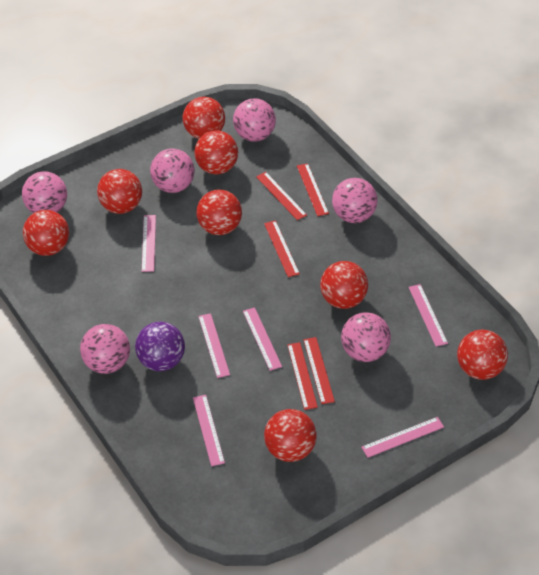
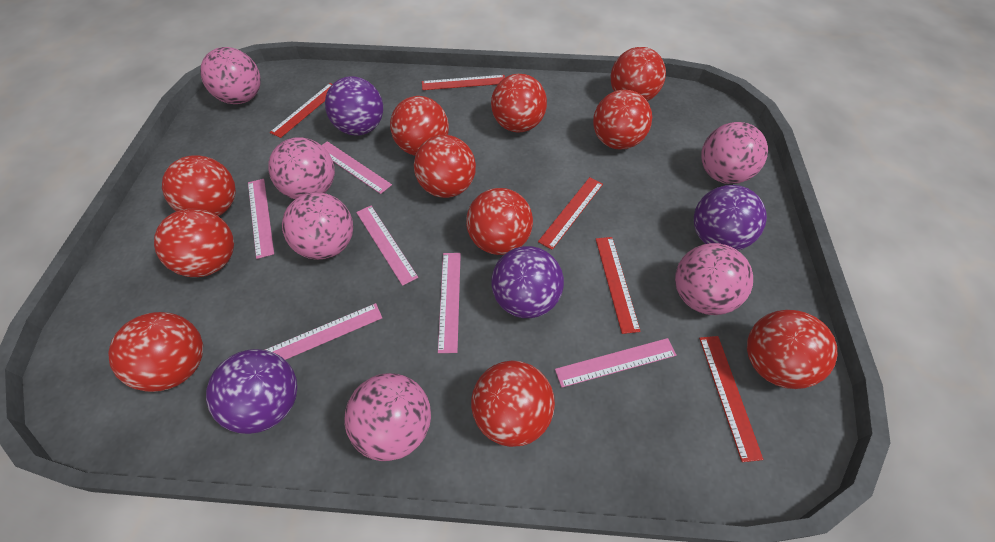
purple ball: 1 -> 4
red ball: 8 -> 11

